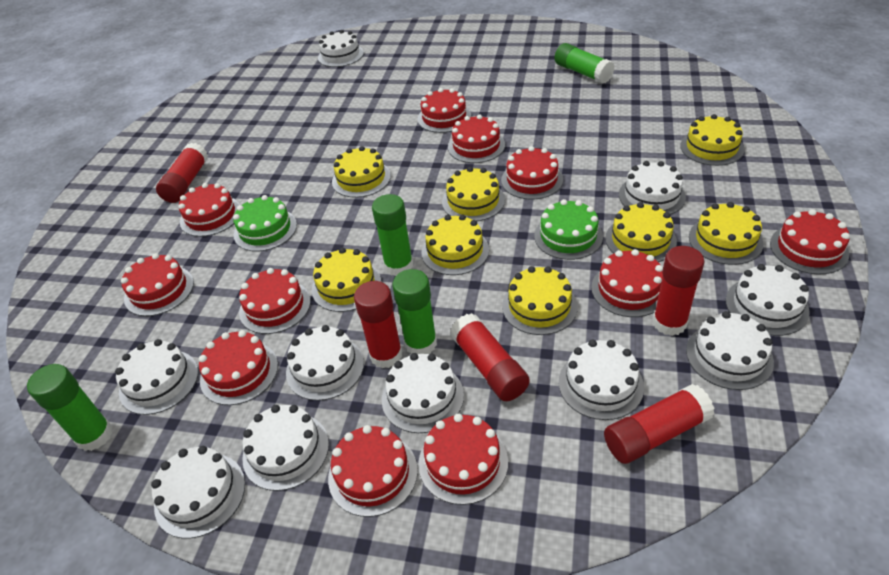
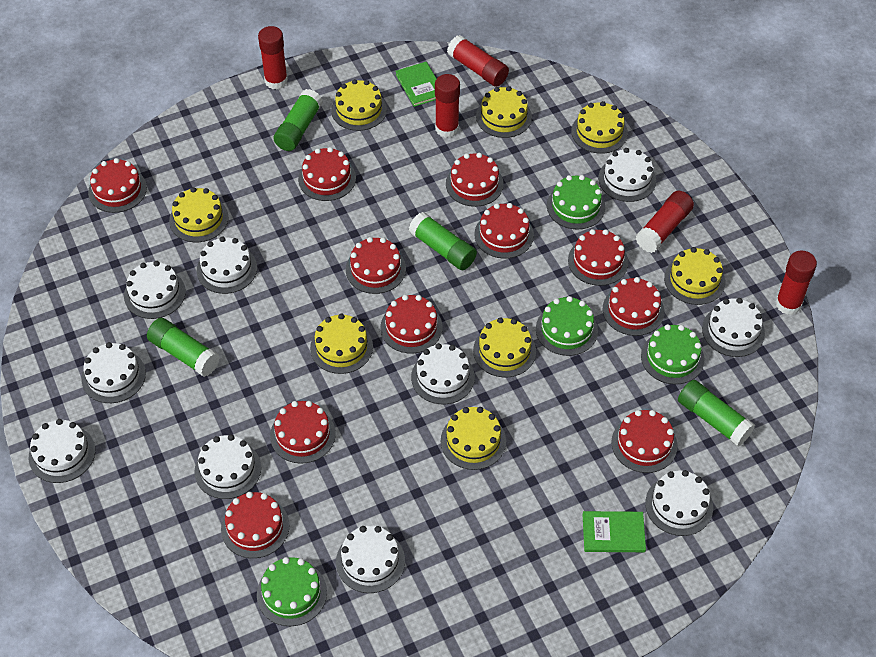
green book: 0 -> 2
green cake: 2 -> 4

